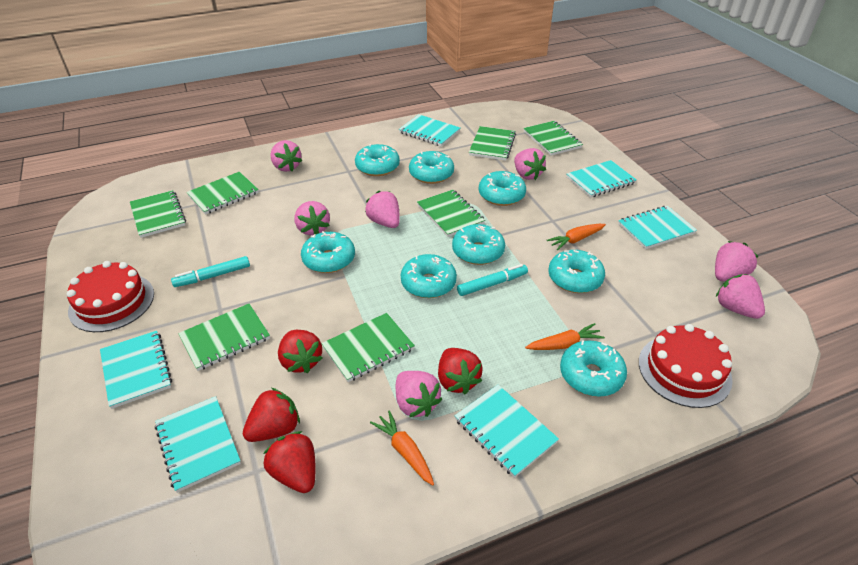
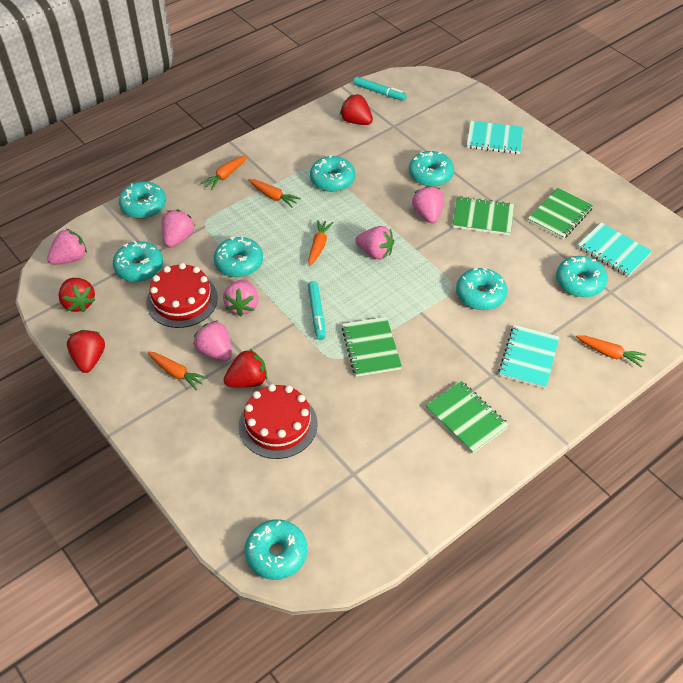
green notebook: 7 -> 4
orange carrot: 3 -> 5
pink strawberry: 7 -> 6
turquoise notebook: 6 -> 3

